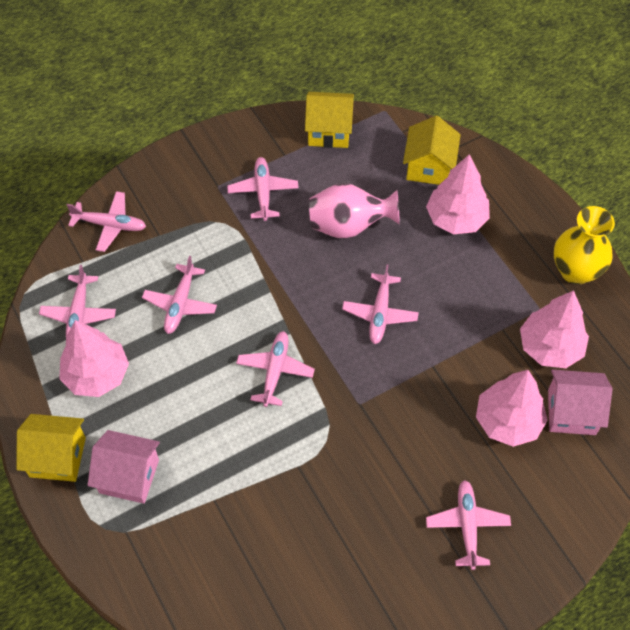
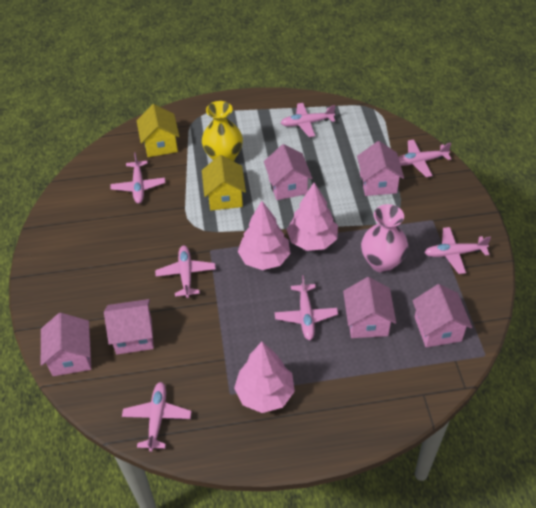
pink house: 2 -> 6
pink tree: 4 -> 3
yellow house: 3 -> 2

